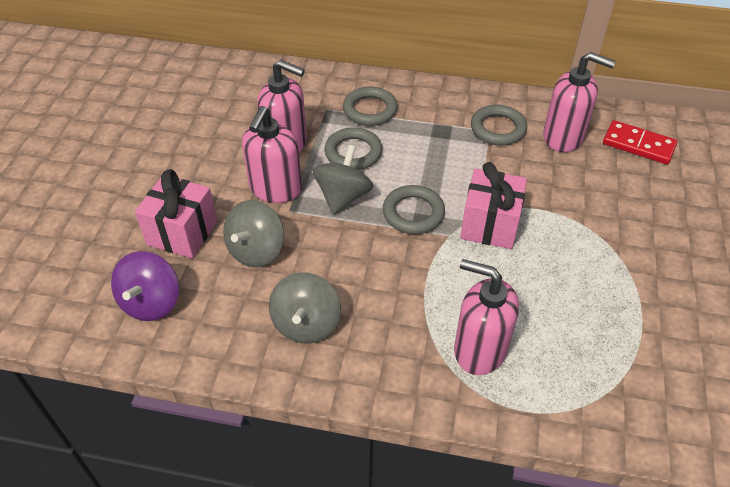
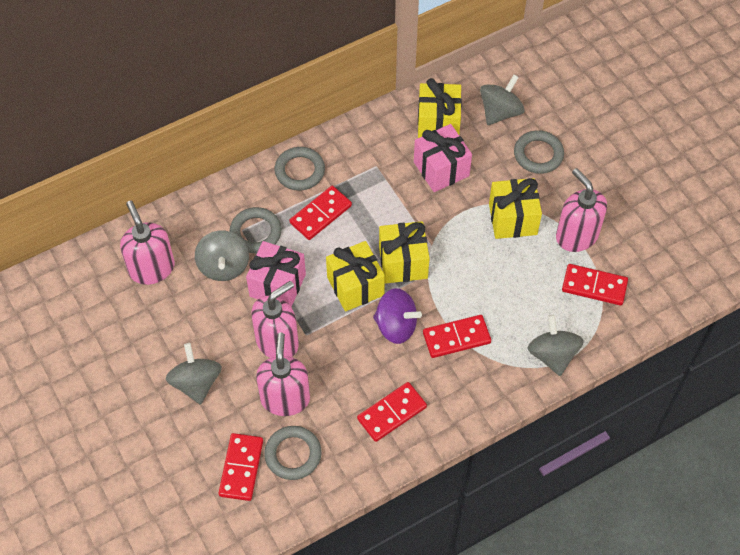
grey spinning top: 3 -> 4
red domino: 1 -> 5
yellow gift: 0 -> 4

